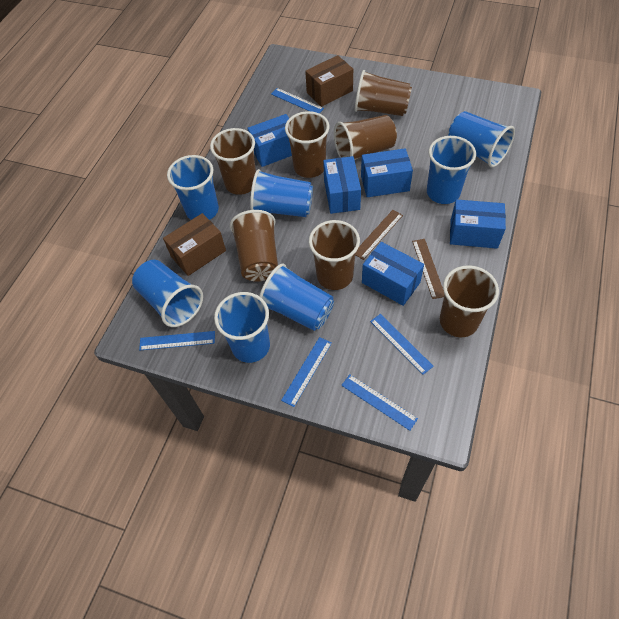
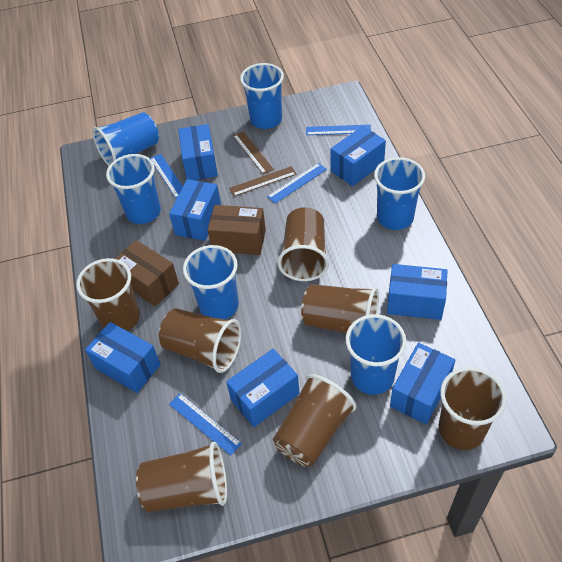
blue box: 5 -> 7
blue cup: 7 -> 6
blue ruler: 5 -> 4

